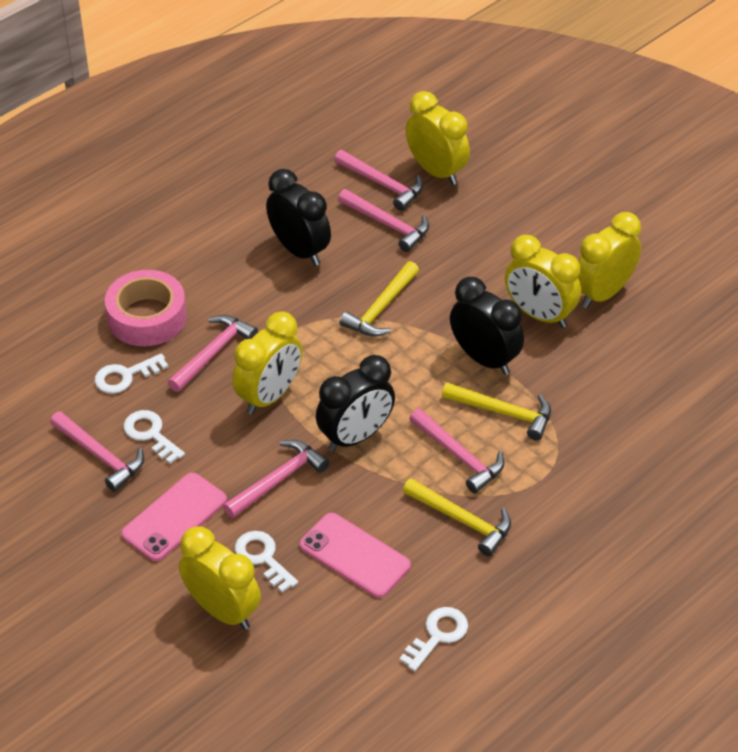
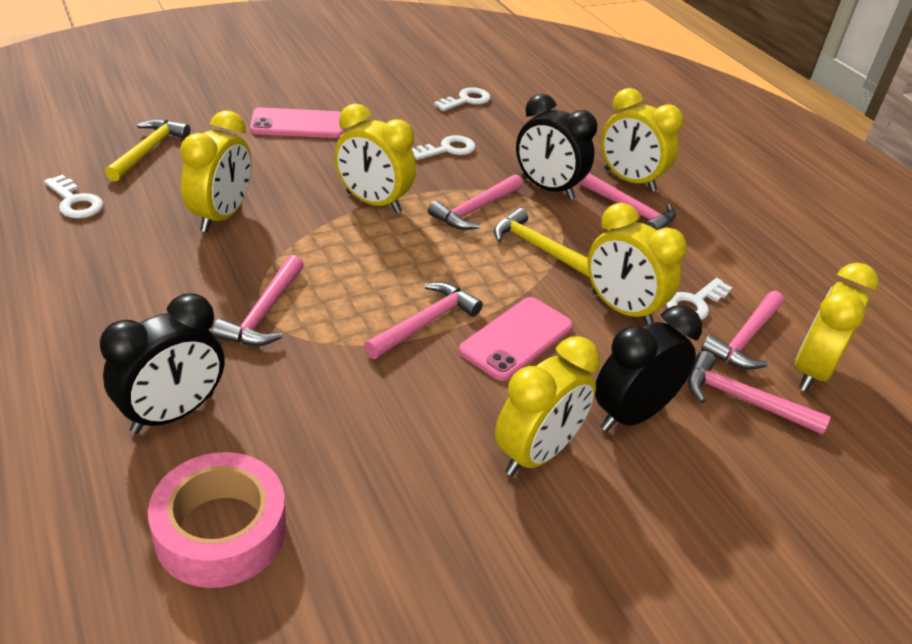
yellow clock: 5 -> 6
yellow hammer: 3 -> 2

